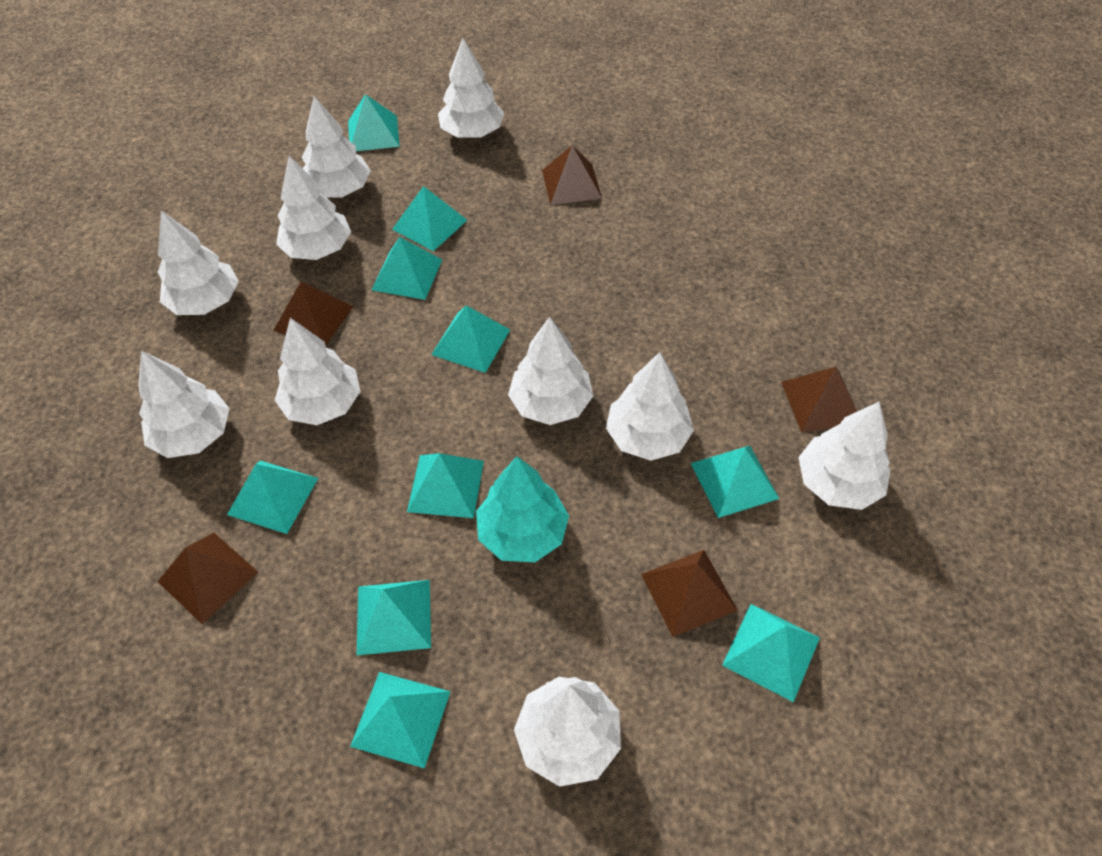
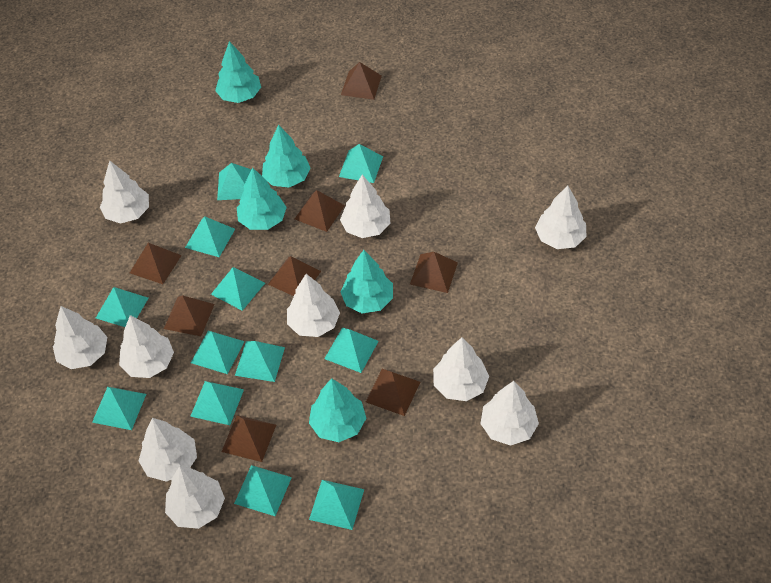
brown pyramid: 5 -> 8
turquoise pyramid: 10 -> 12
turquoise tree: 1 -> 5

